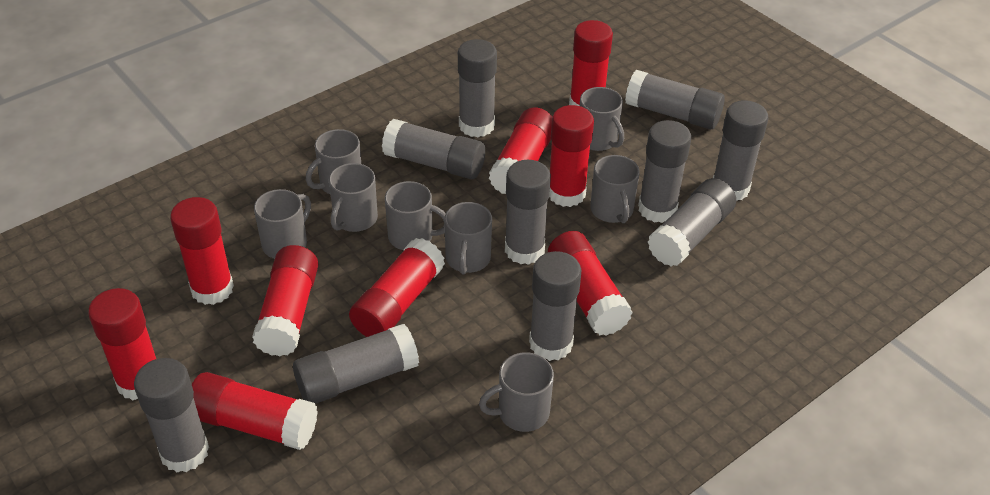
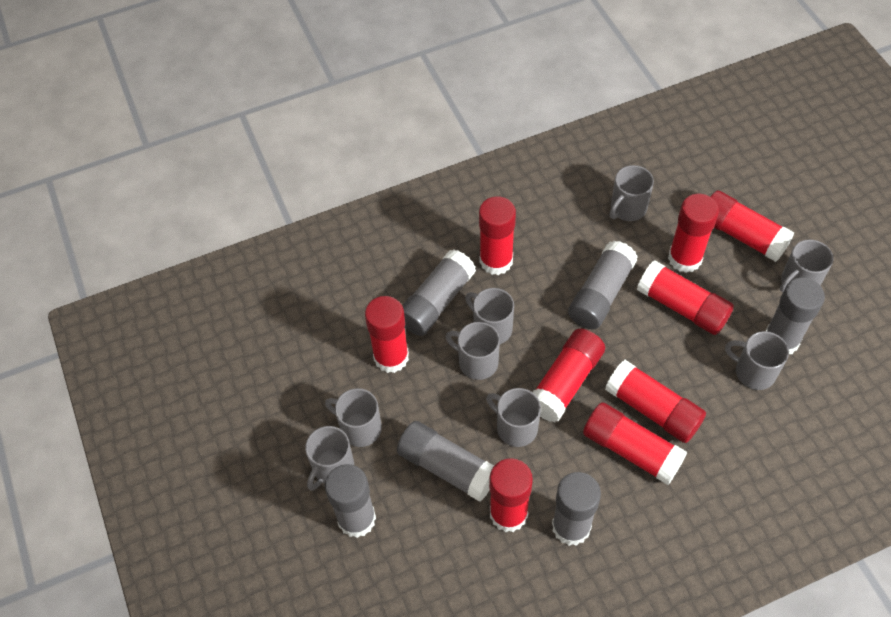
grey glue stick: 10 -> 6

